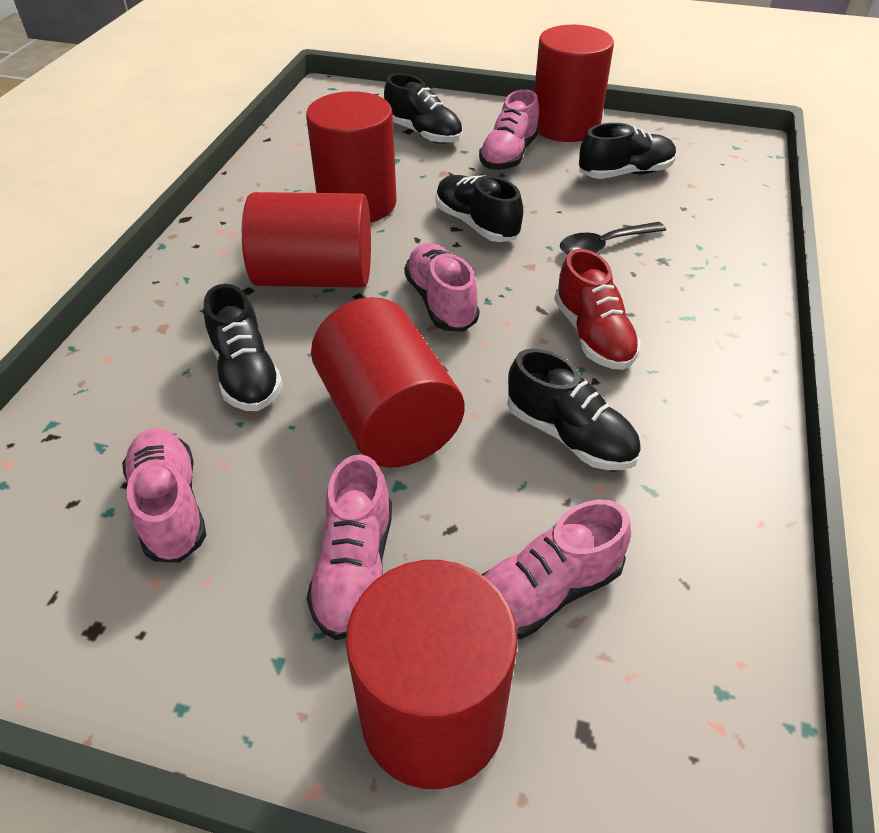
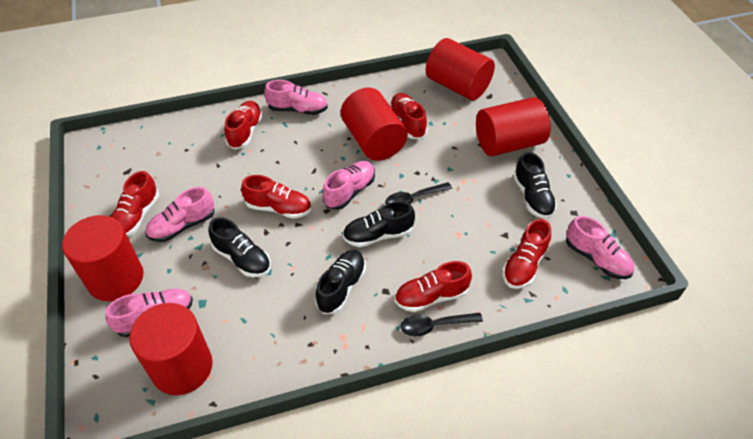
black shoe: 5 -> 4
black spoon: 1 -> 2
red shoe: 1 -> 6

